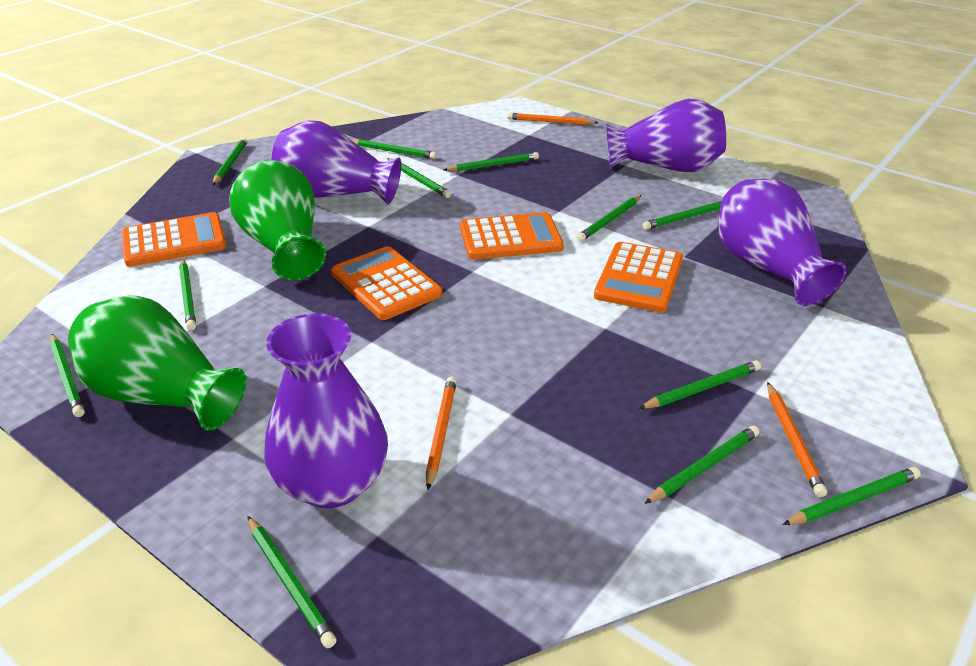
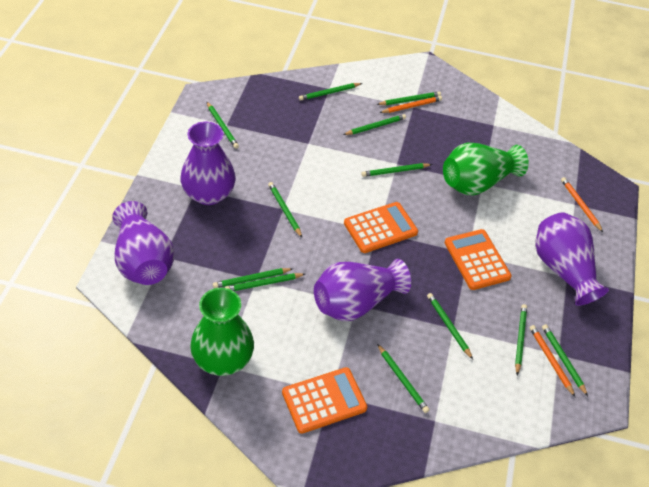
orange calculator: 4 -> 3

